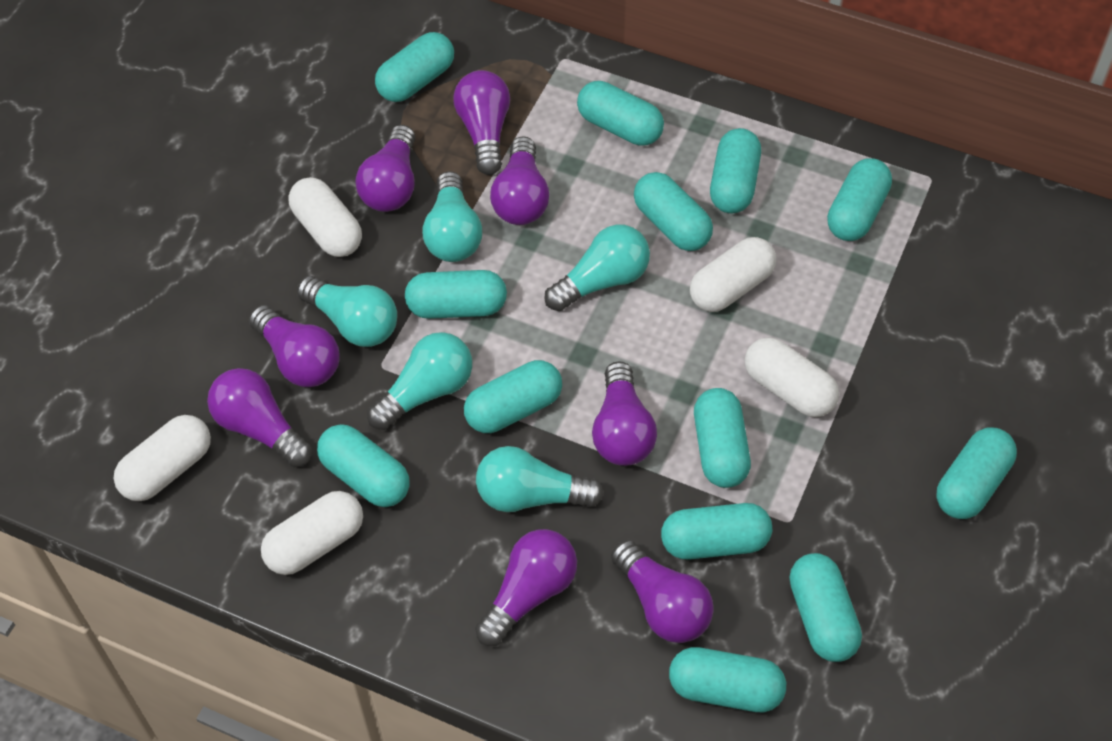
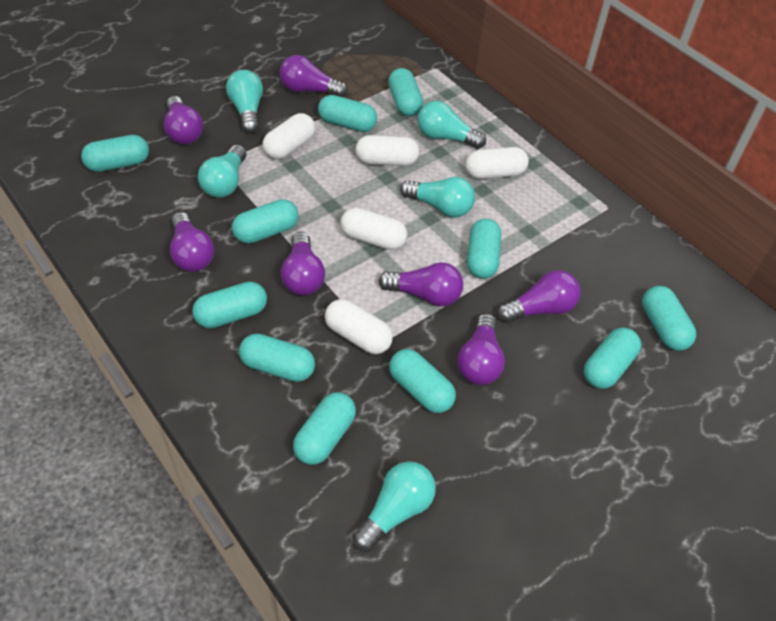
purple light bulb: 8 -> 7
turquoise capsule: 13 -> 11

